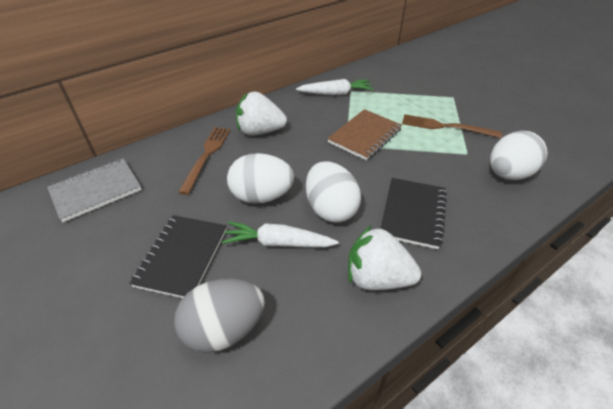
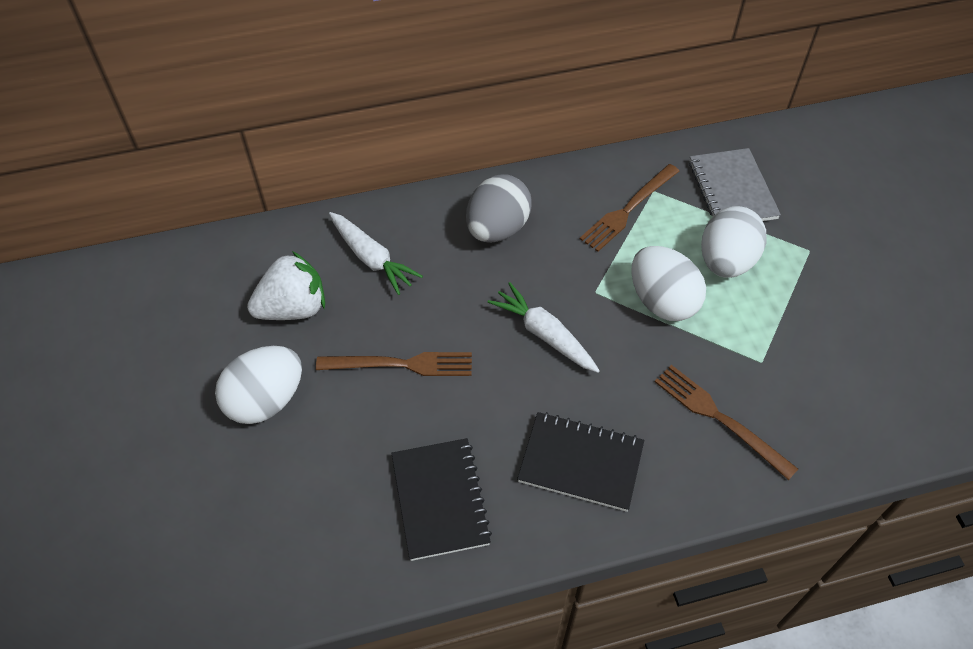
brown fork: 2 -> 3
brown notebook: 1 -> 0
white strawberry: 2 -> 1

